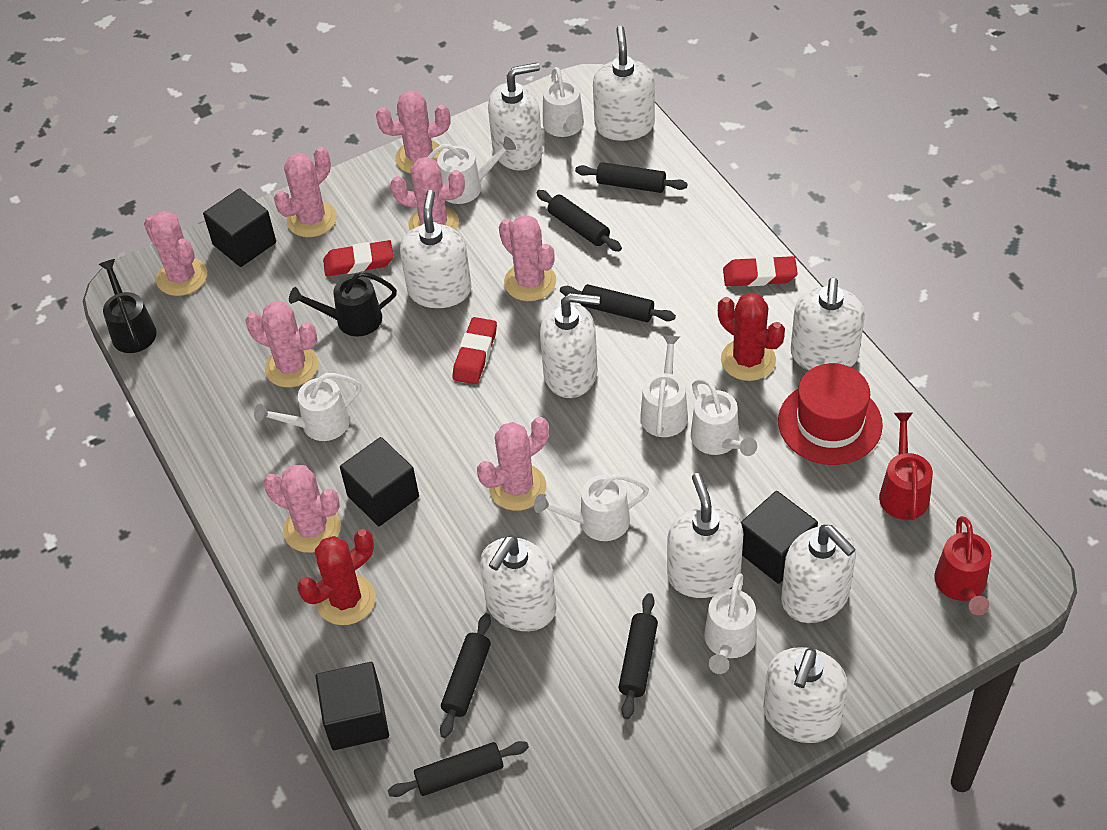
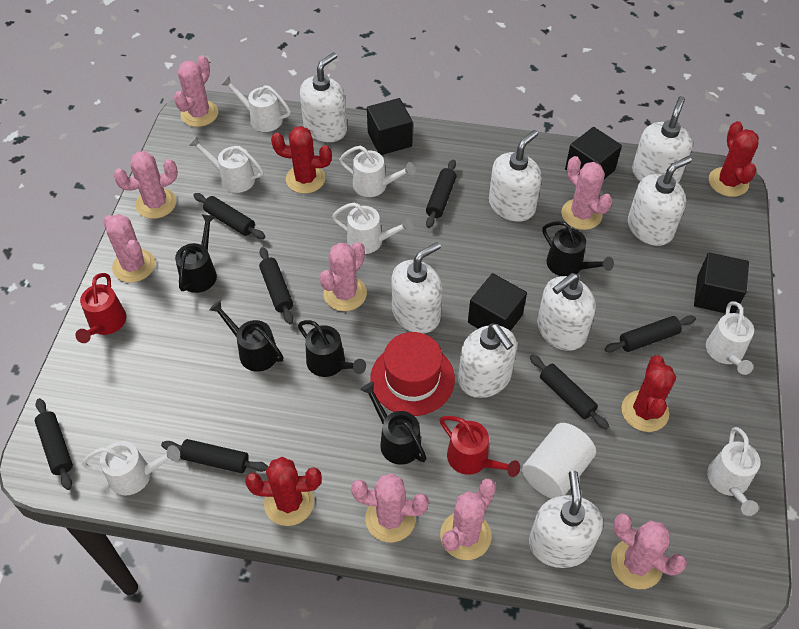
black rolling pin: 6 -> 7
black watering can: 2 -> 5
red cactus: 2 -> 4
red eraser: 3 -> 0
white cylinder: 0 -> 1
white soap dispenser: 9 -> 8

